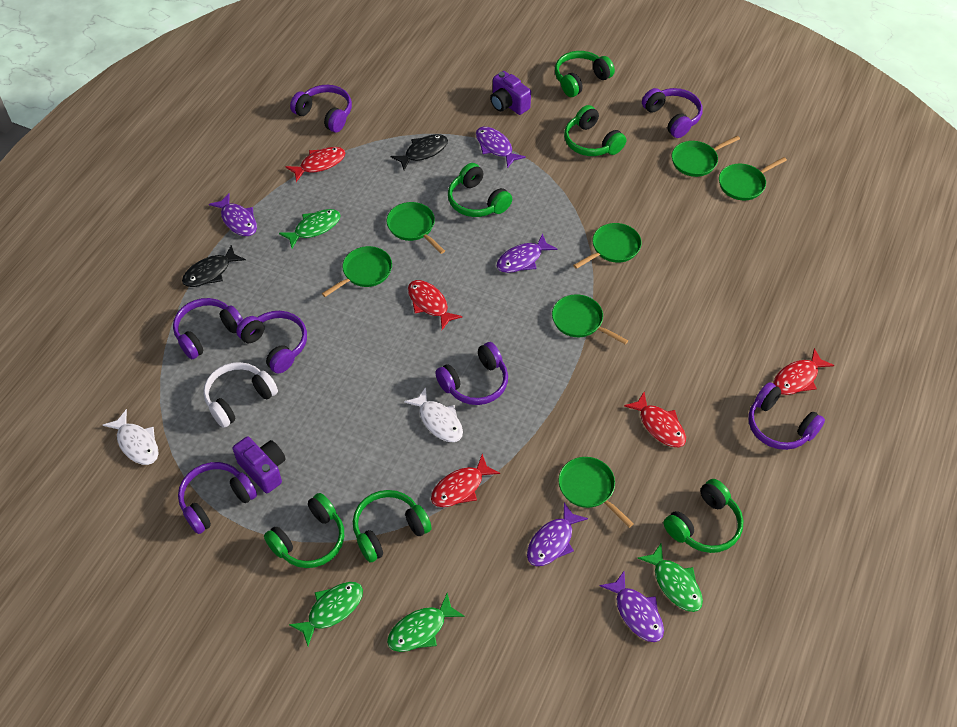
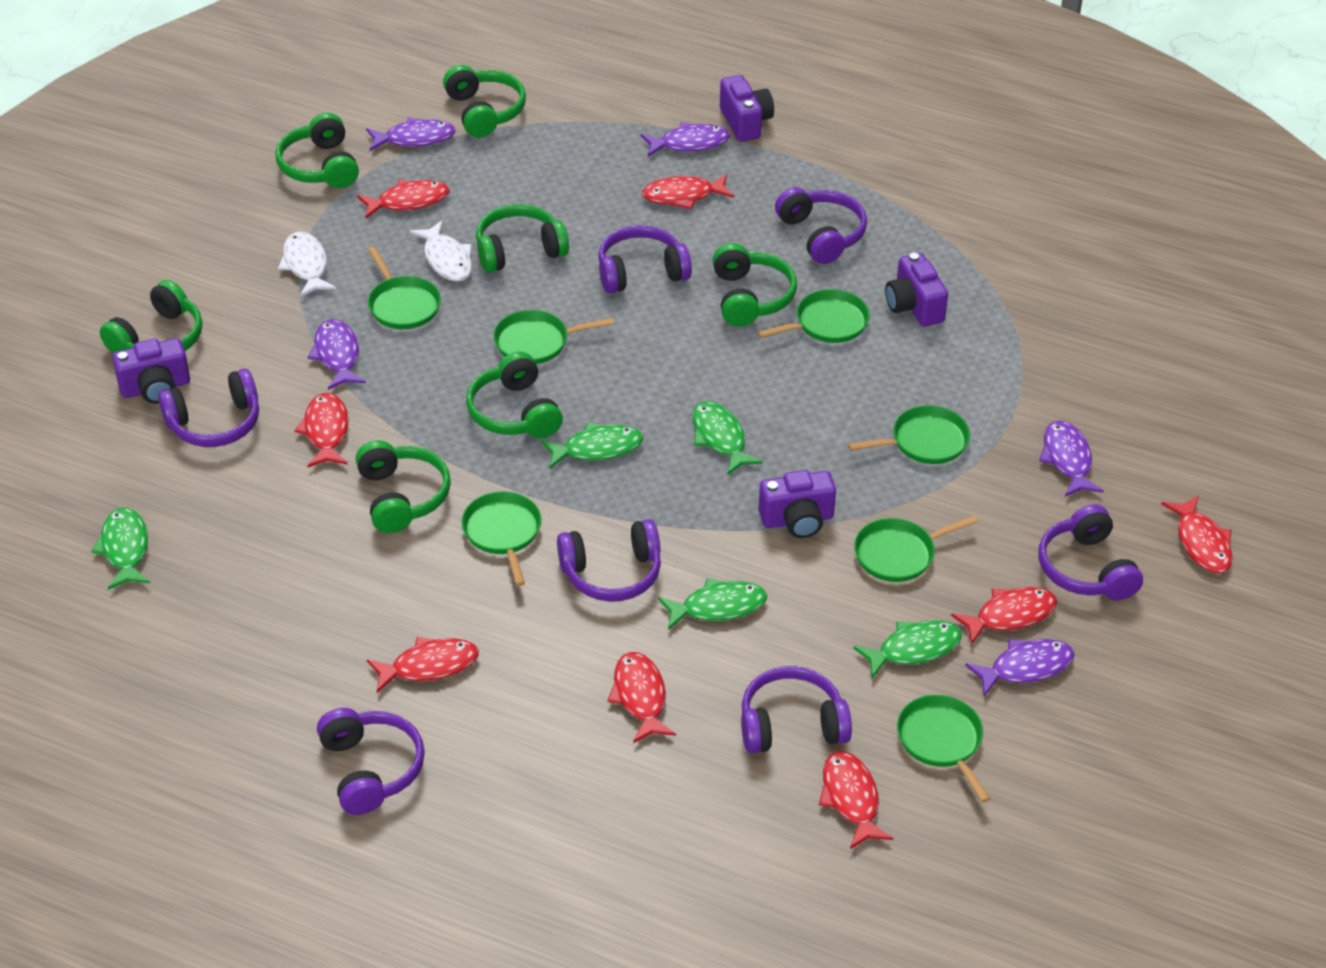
black fish: 2 -> 0
green fish: 4 -> 5
green headphones: 6 -> 7
purple camera: 2 -> 4
red fish: 5 -> 8
white headphones: 1 -> 0

